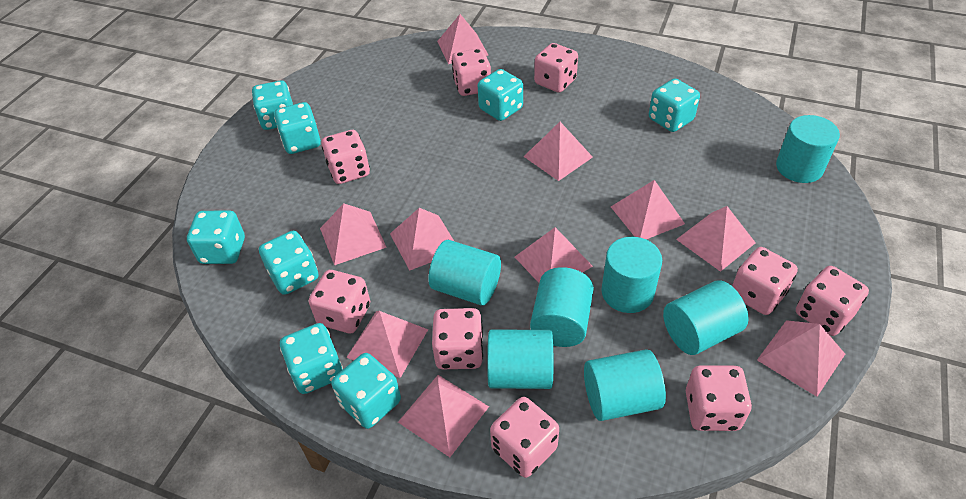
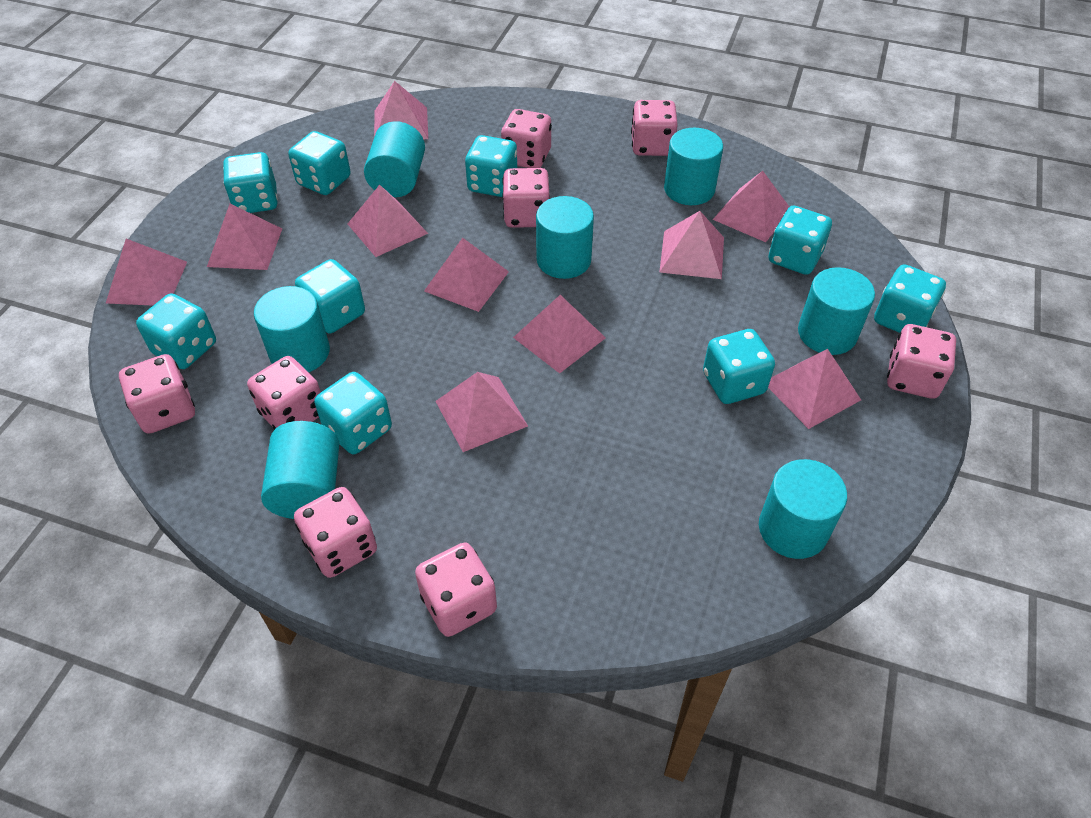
pink dice: 9 -> 8
turquoise dice: 8 -> 9

